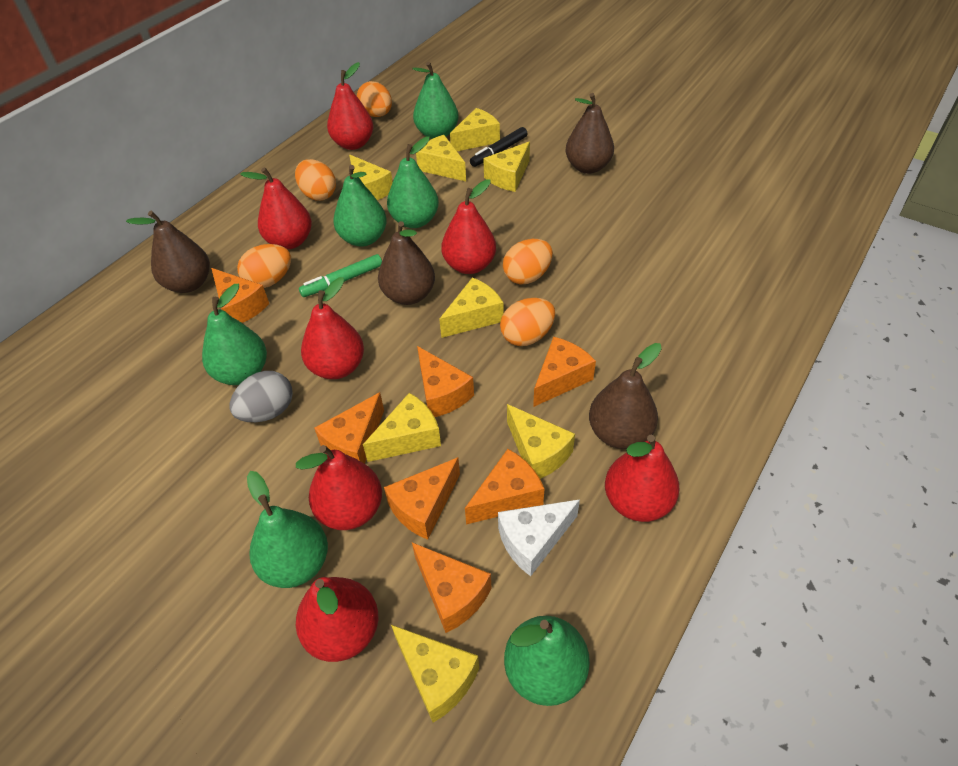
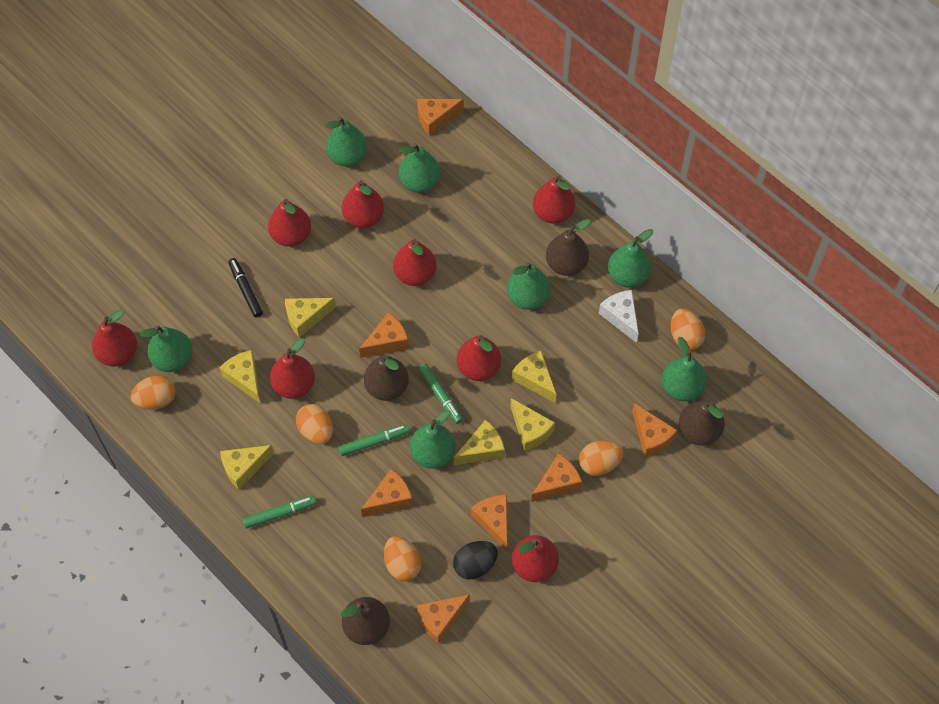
black egg: 0 -> 1
green marker: 1 -> 3
green pear: 6 -> 7
grey egg: 1 -> 0
red pear: 7 -> 8
yellow cheese: 8 -> 6

